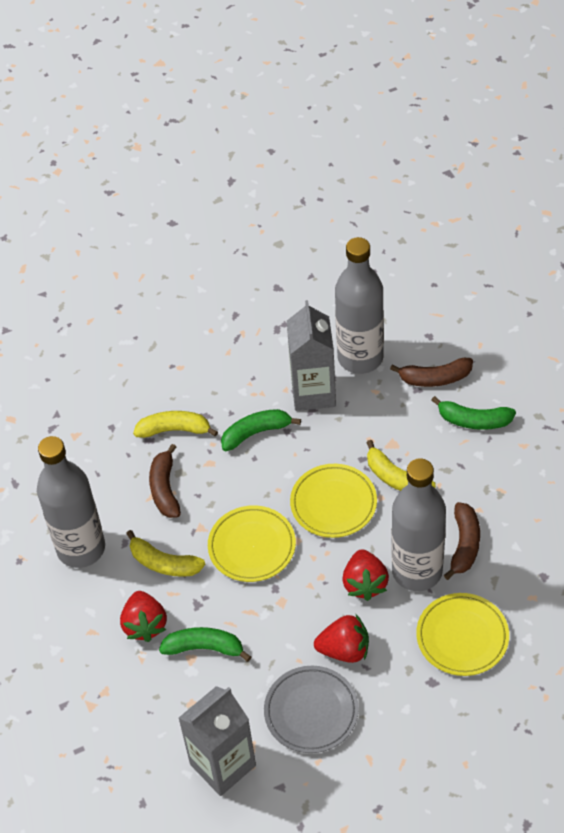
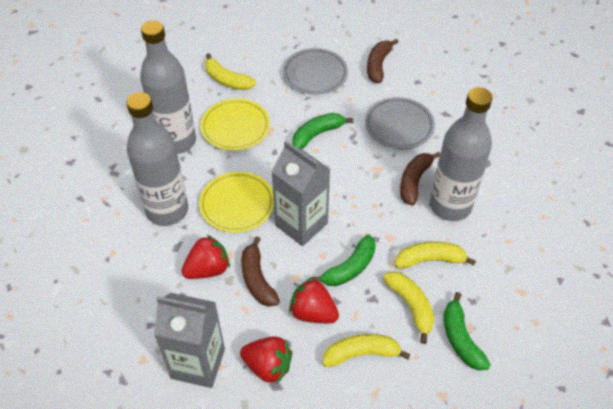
grey plate: 1 -> 2
yellow banana: 3 -> 4
yellow plate: 3 -> 2

